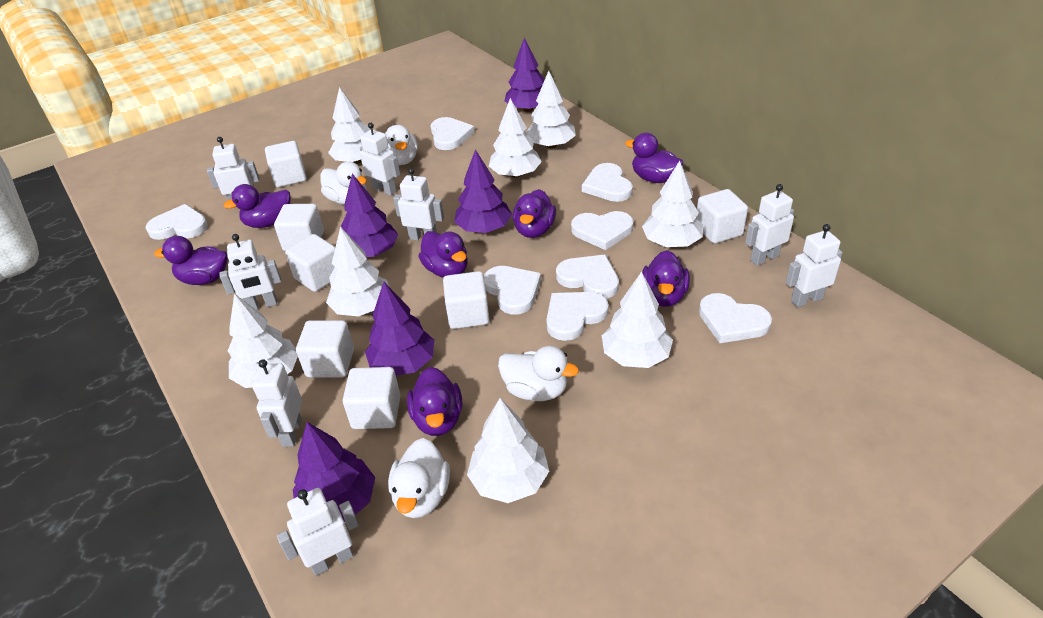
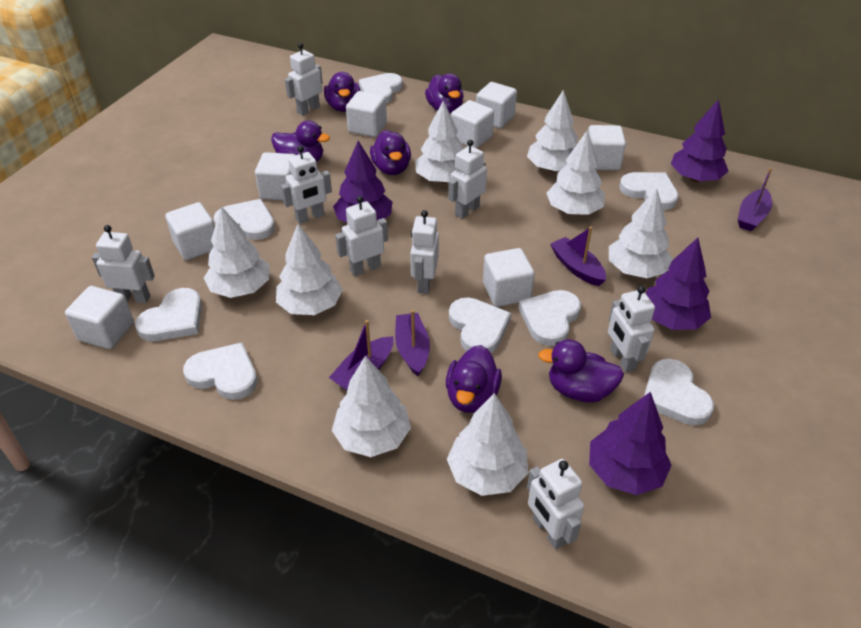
purple boat: 0 -> 4
purple duck: 7 -> 6
purple tree: 5 -> 4
white cube: 7 -> 8
white duck: 4 -> 0

